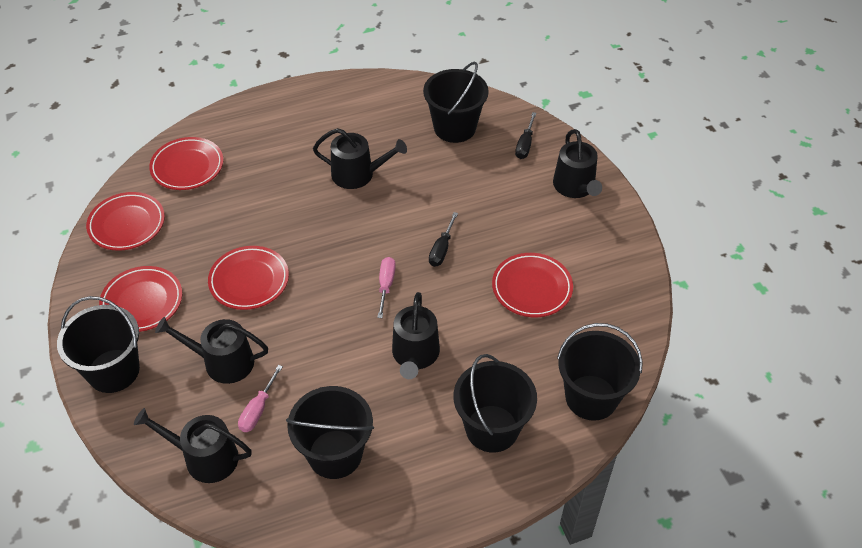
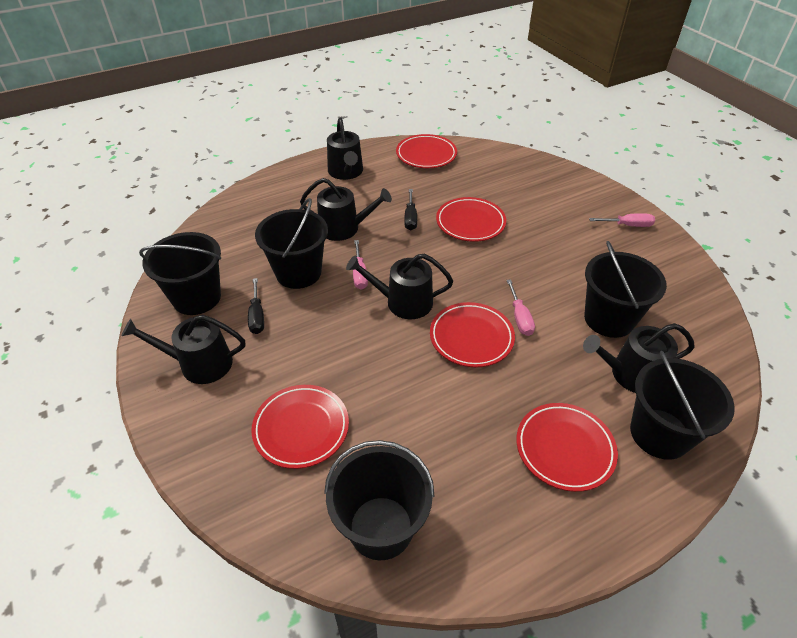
pink screwdriver: 2 -> 3

